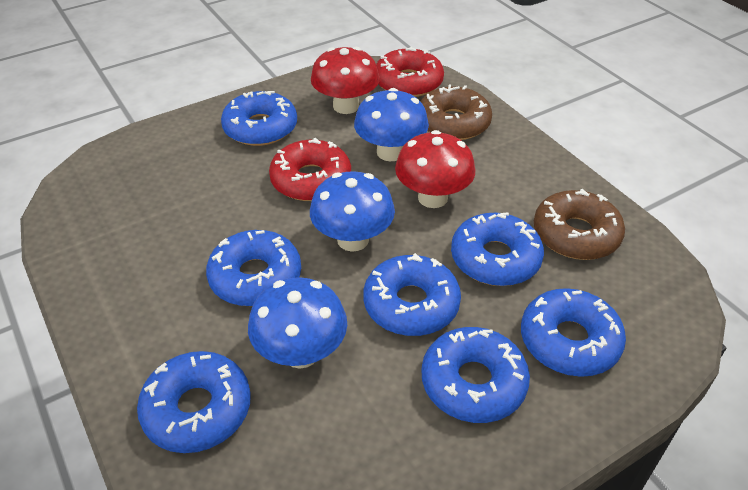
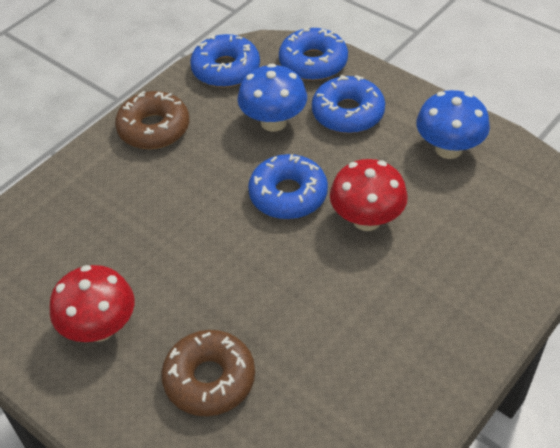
blue donut: 7 -> 4
blue mushroom: 3 -> 2
red donut: 2 -> 0

